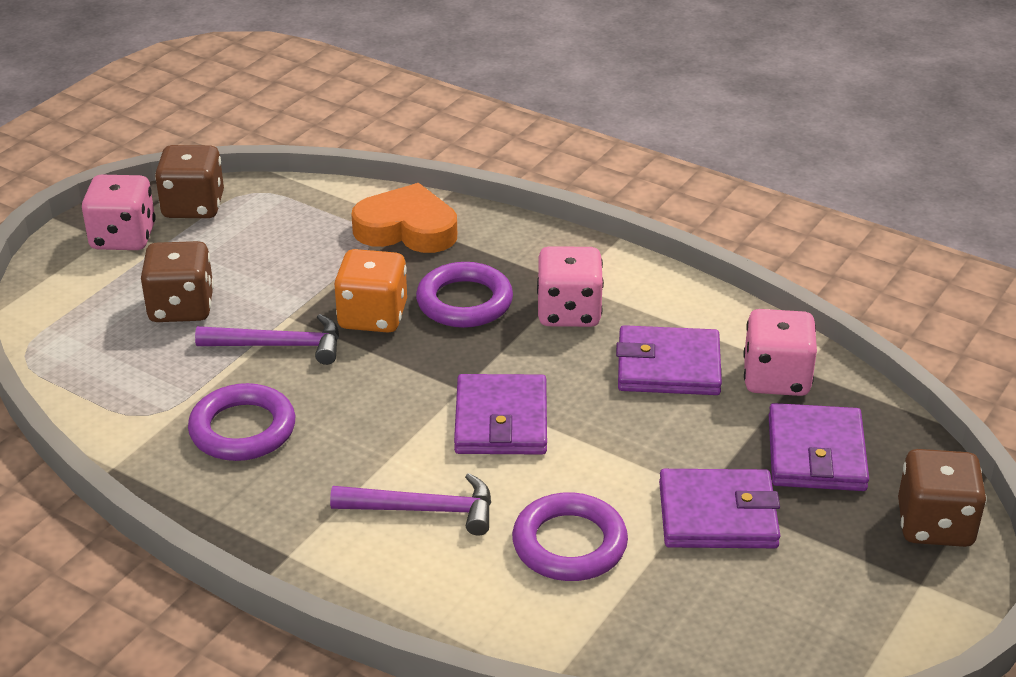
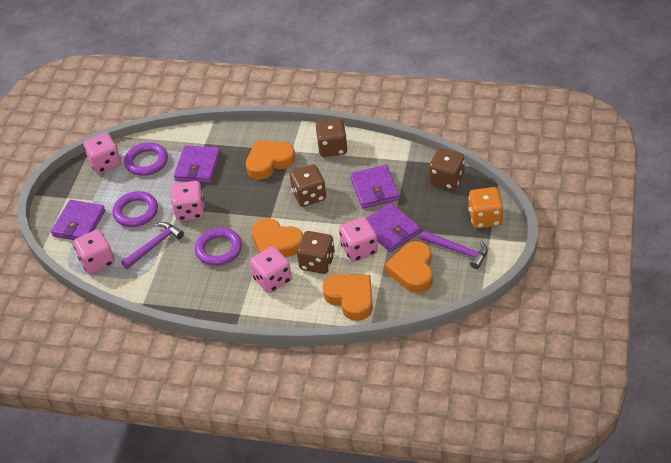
brown dice: 3 -> 4
orange heart: 1 -> 4
pink dice: 3 -> 5

